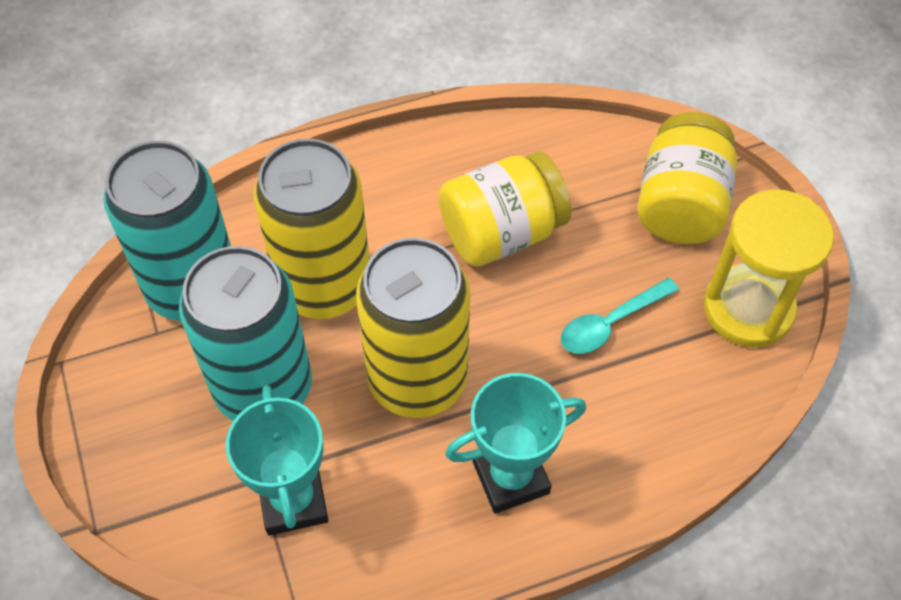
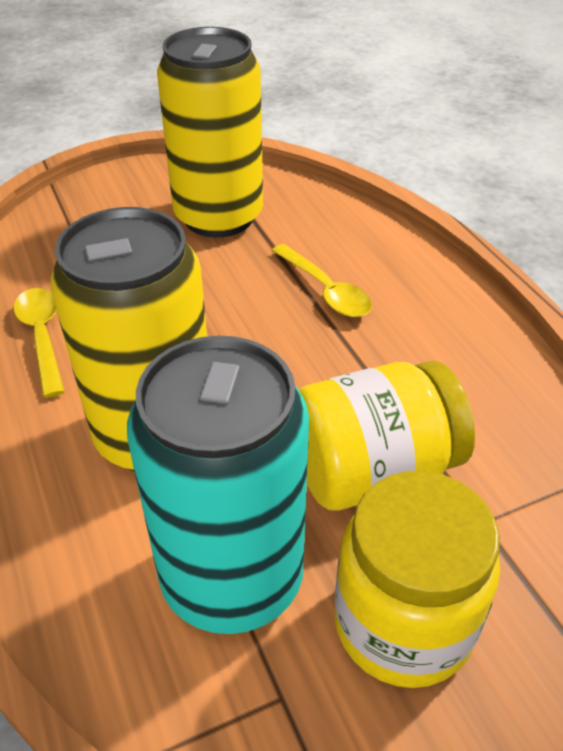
turquoise can: 2 -> 1
turquoise spoon: 1 -> 0
turquoise trophy: 2 -> 0
yellow hourglass: 1 -> 0
yellow spoon: 0 -> 2

